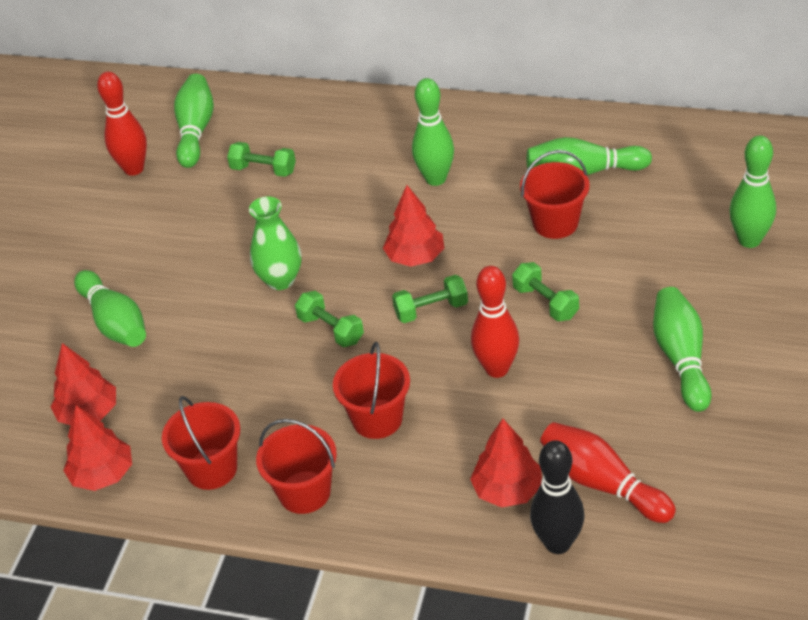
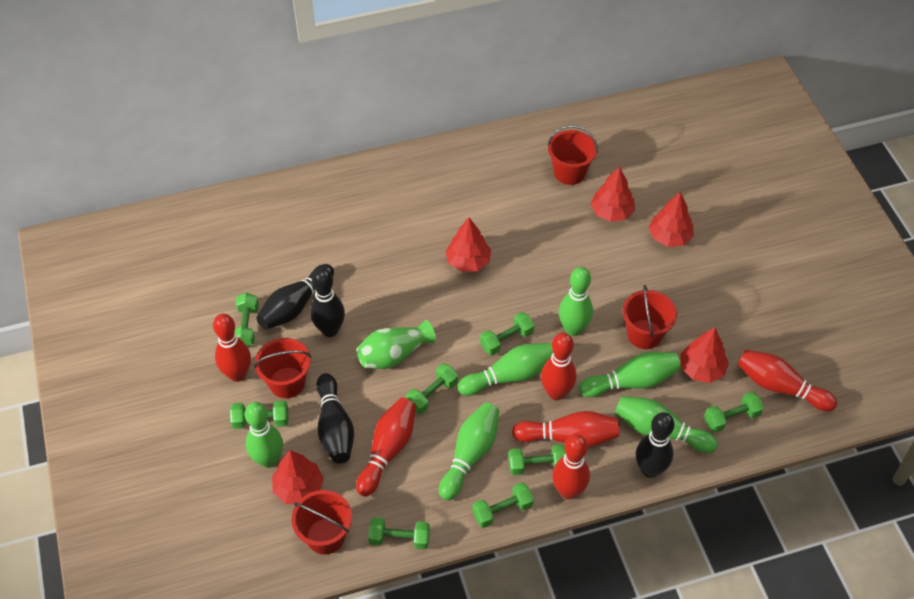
black bowling pin: 1 -> 4
green dumbbell: 4 -> 8
red bowling pin: 3 -> 6
red tree: 4 -> 5

